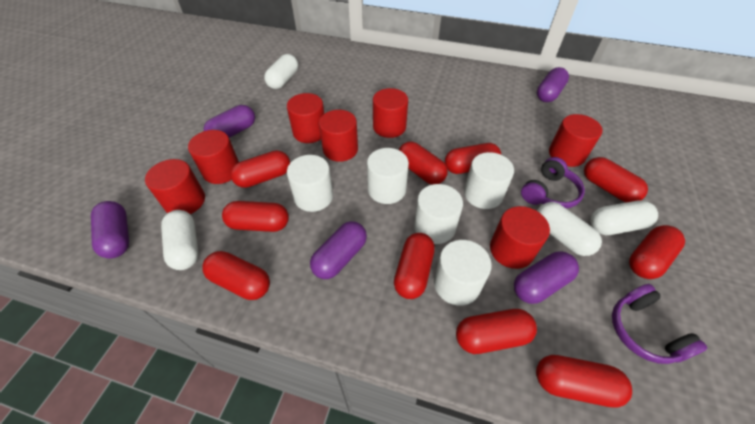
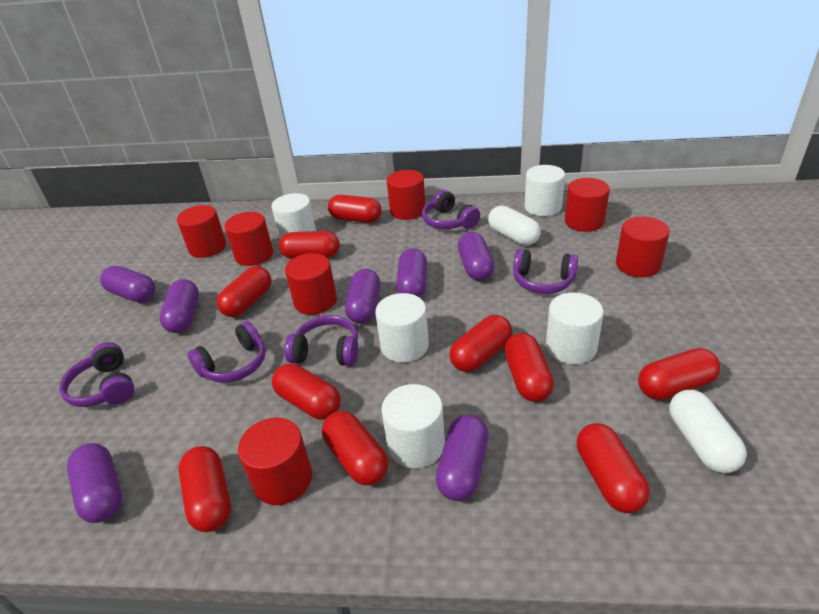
purple capsule: 5 -> 7
purple headphones: 2 -> 5
white capsule: 4 -> 2

